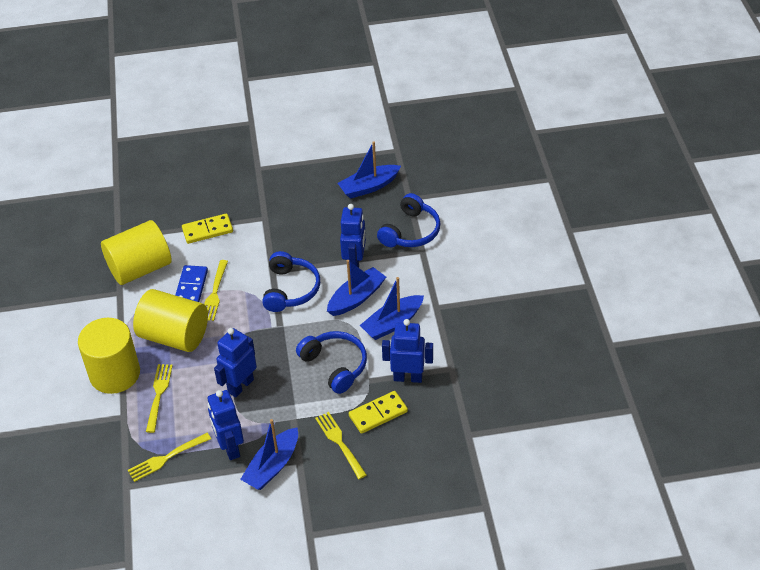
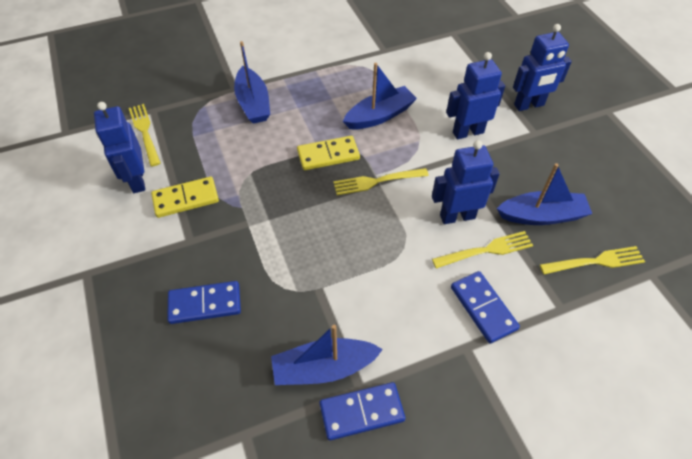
blue domino: 1 -> 3
blue headphones: 3 -> 0
yellow cylinder: 3 -> 0

